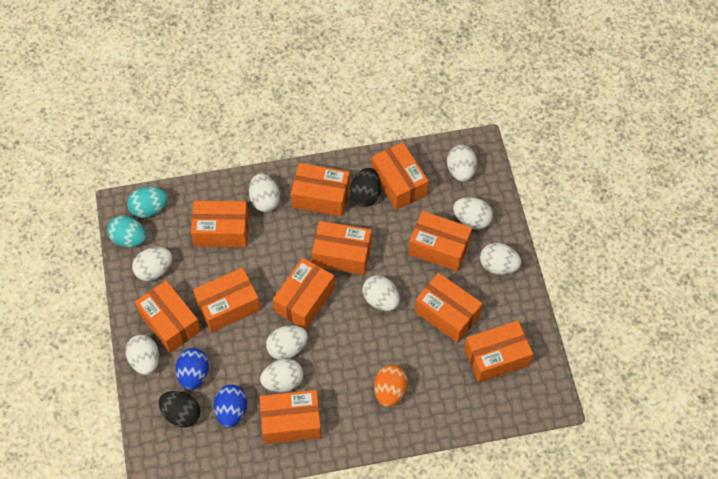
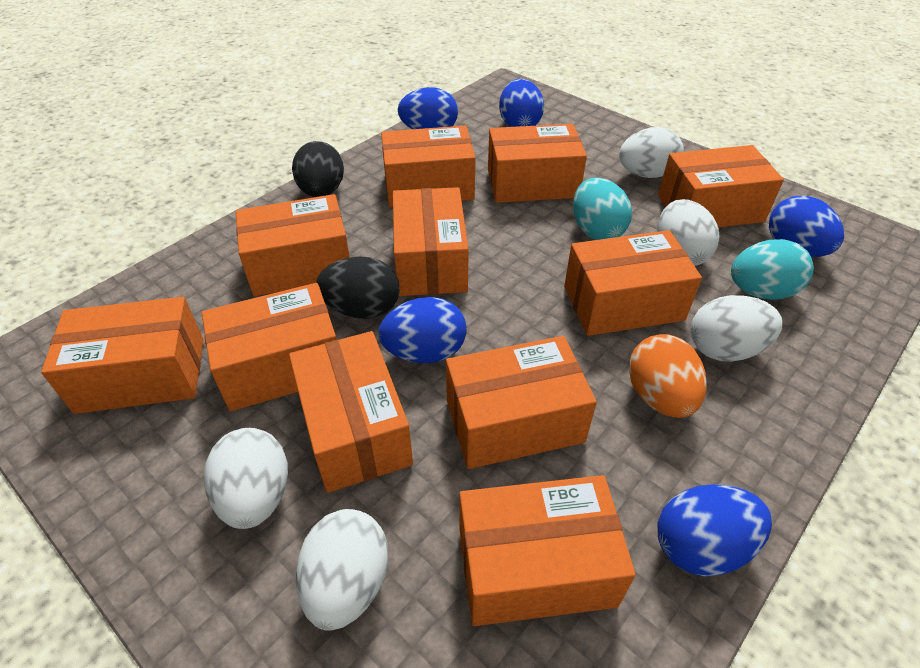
blue egg: 2 -> 5
white egg: 9 -> 5

